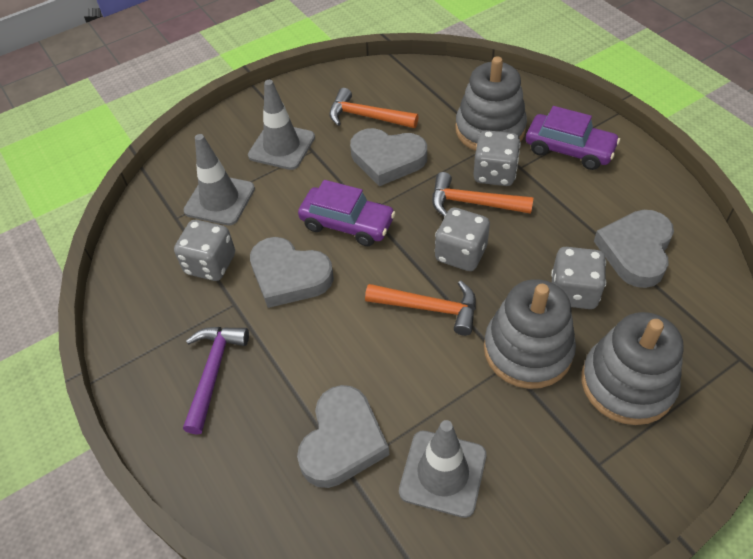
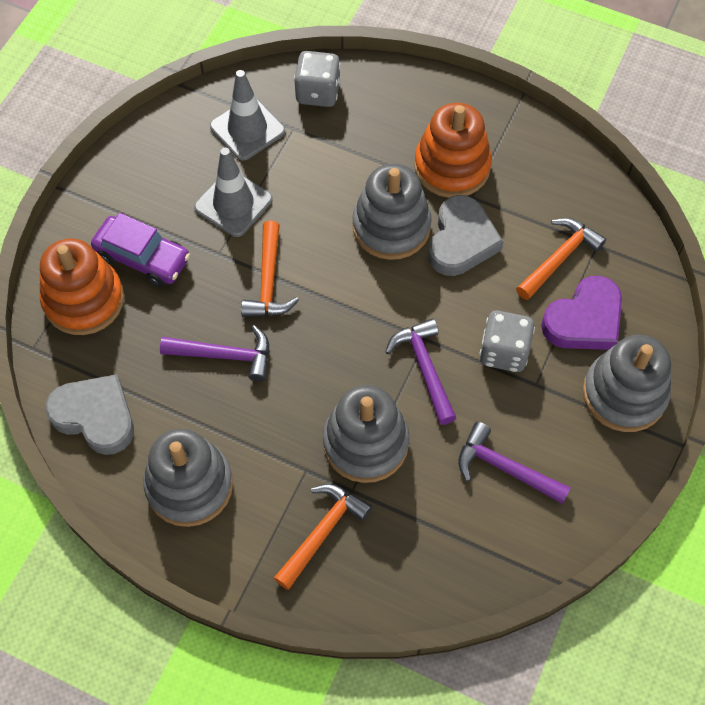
grey dice: 4 -> 2
grey heart: 4 -> 2
grey stacking toy: 3 -> 4
grey traffic cone: 3 -> 2
orange stacking toy: 0 -> 2
purple car: 2 -> 1
purple hammer: 1 -> 3
purple heart: 0 -> 1

